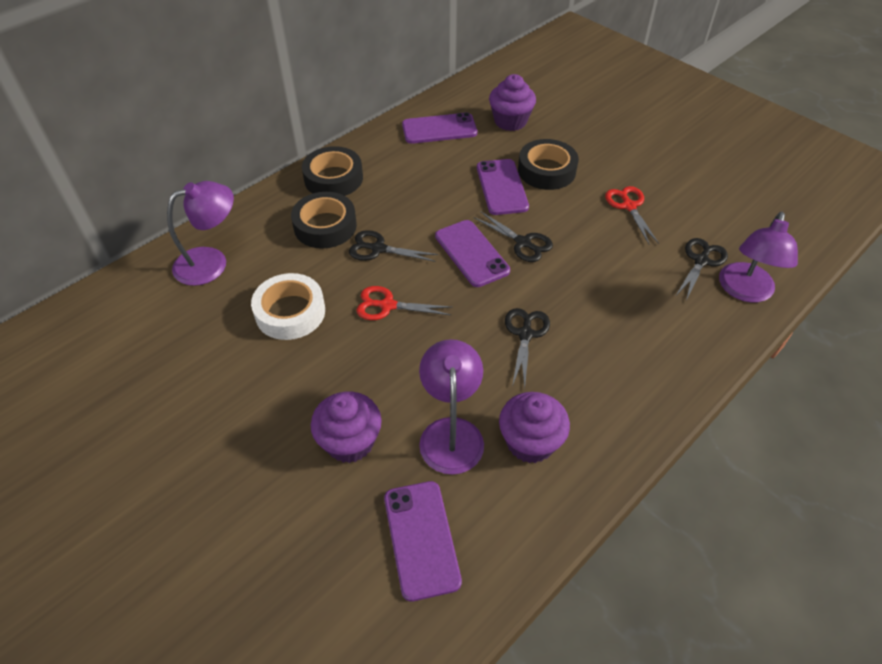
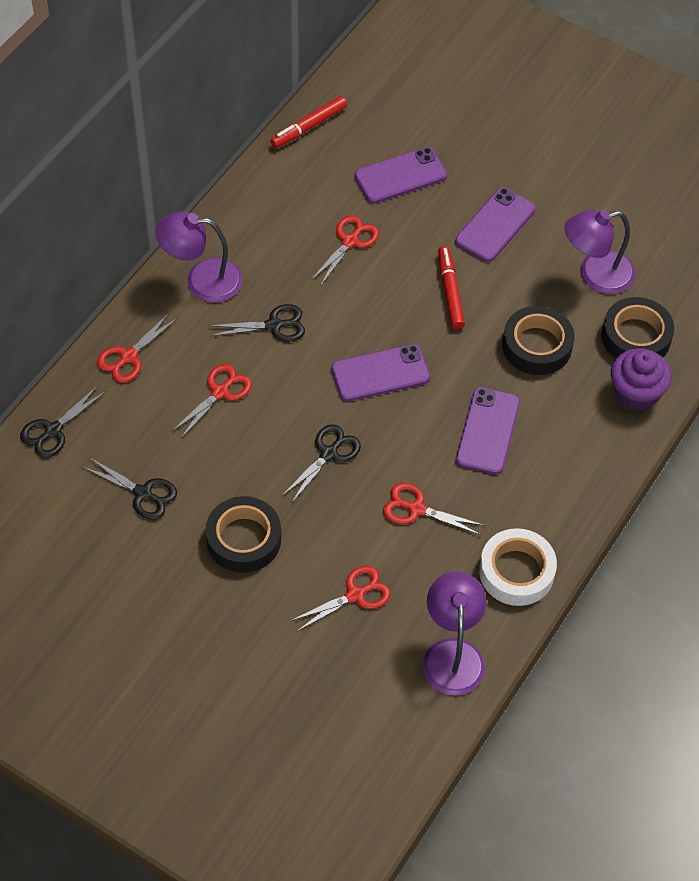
purple cupcake: 3 -> 1
red marker: 0 -> 2
red scissors: 2 -> 5

